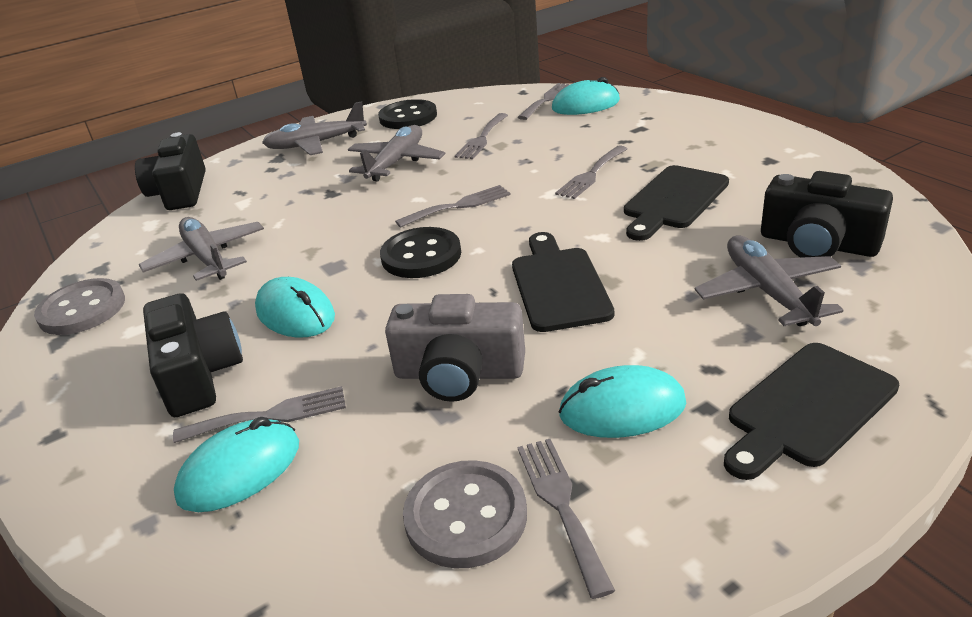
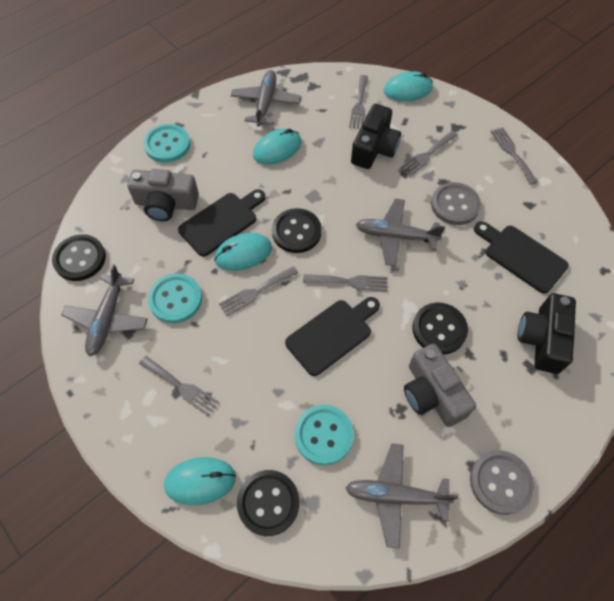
black button: 2 -> 4
black camera: 3 -> 2
grey camera: 1 -> 2
turquoise button: 0 -> 3

